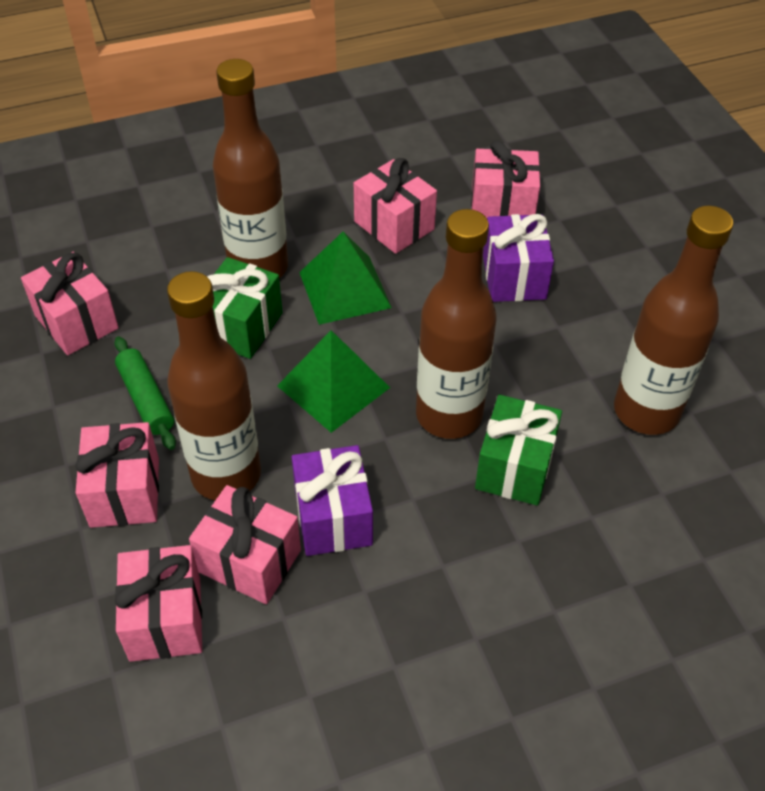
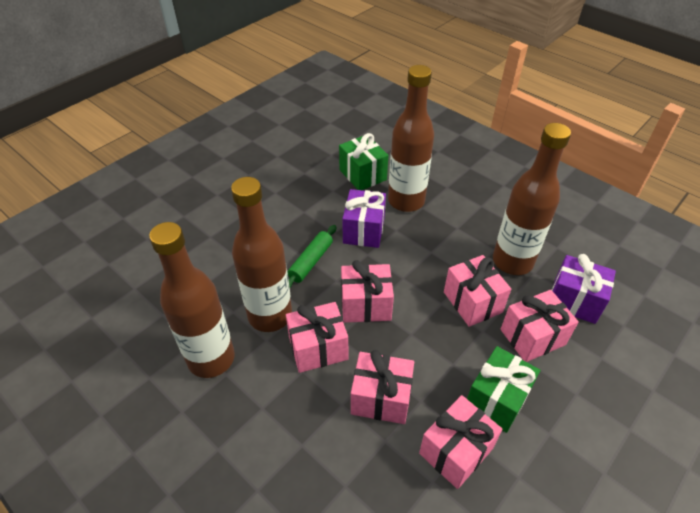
green pyramid: 2 -> 0

